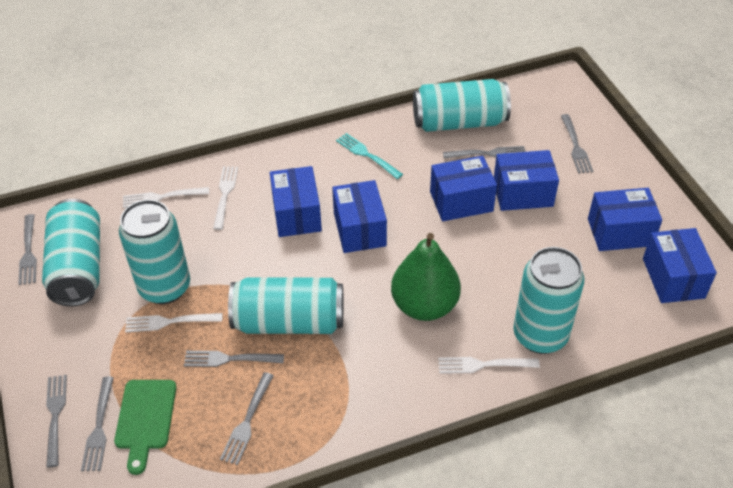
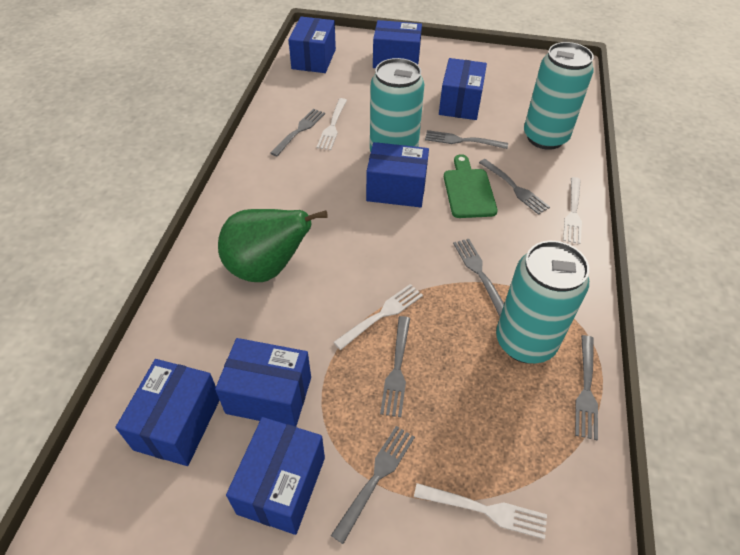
blue box: 6 -> 7
turquoise can: 5 -> 3
turquoise fork: 1 -> 0

